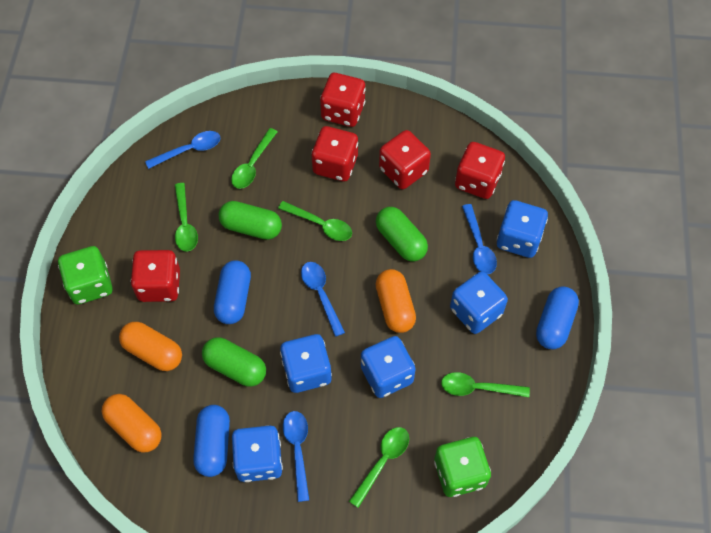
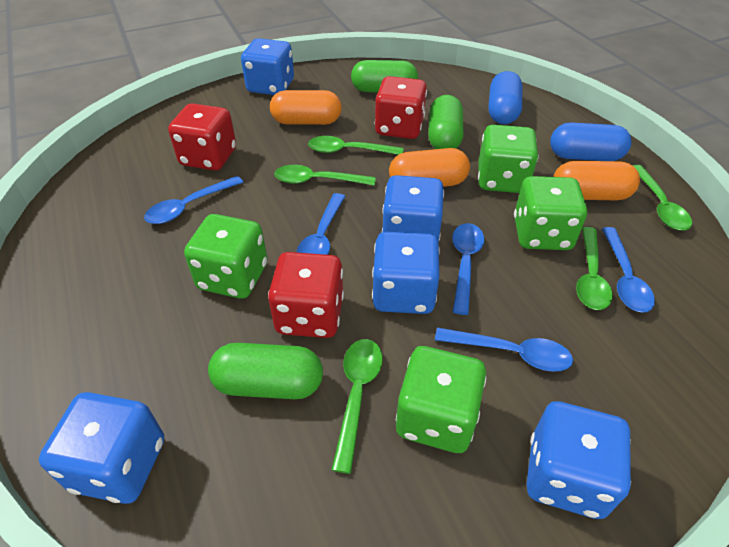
blue capsule: 3 -> 2
blue spoon: 4 -> 5
green dice: 2 -> 4
red dice: 5 -> 3

